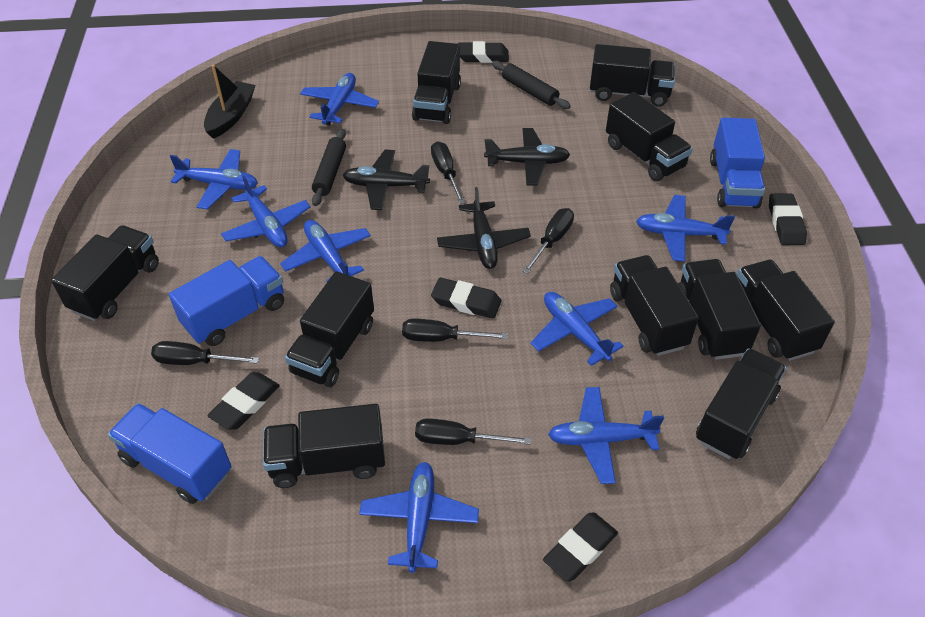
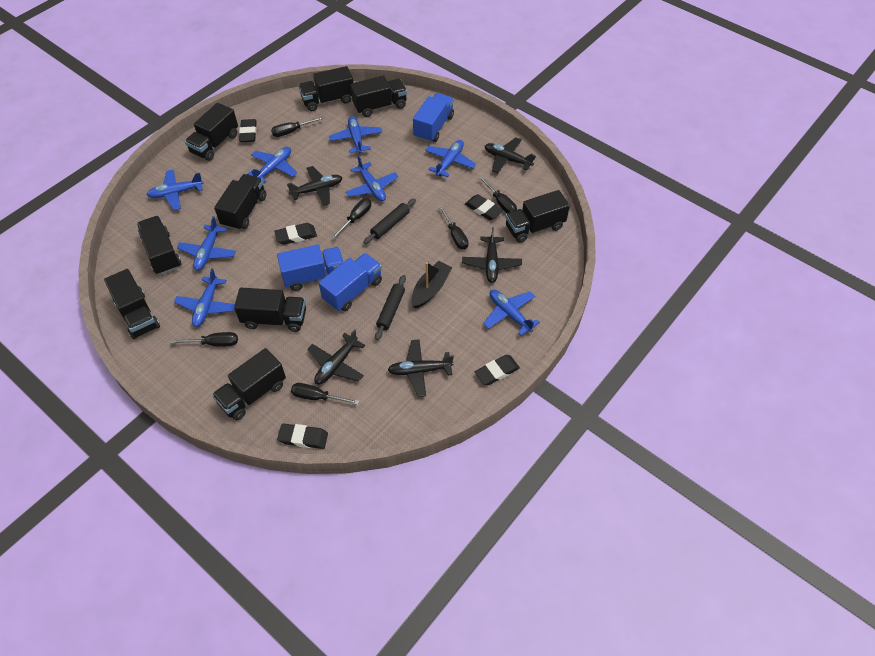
black plane: 3 -> 5
black screwdriver: 5 -> 6
black truck: 10 -> 9

